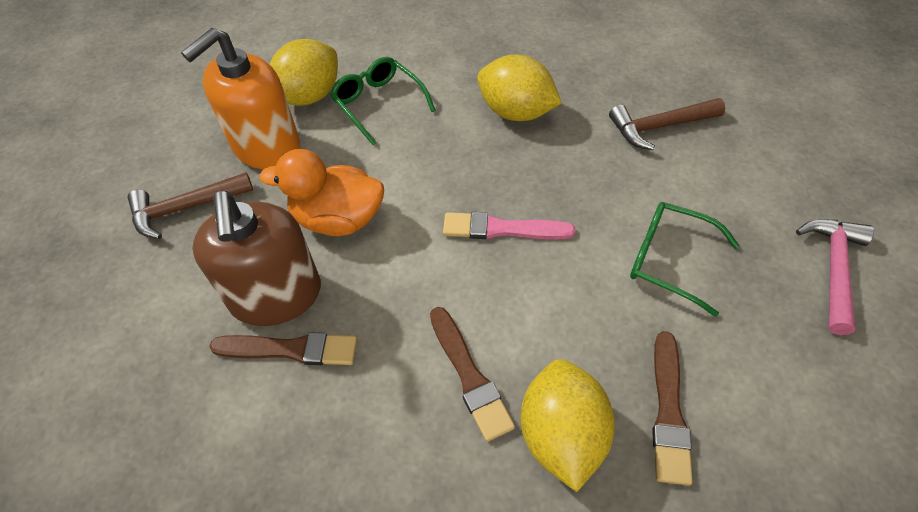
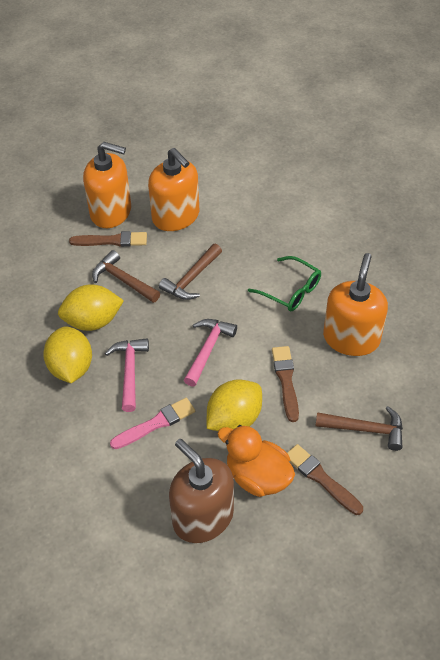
brown hammer: 2 -> 3
green glasses: 2 -> 1
orange soap dispenser: 1 -> 3
pink hammer: 1 -> 2

